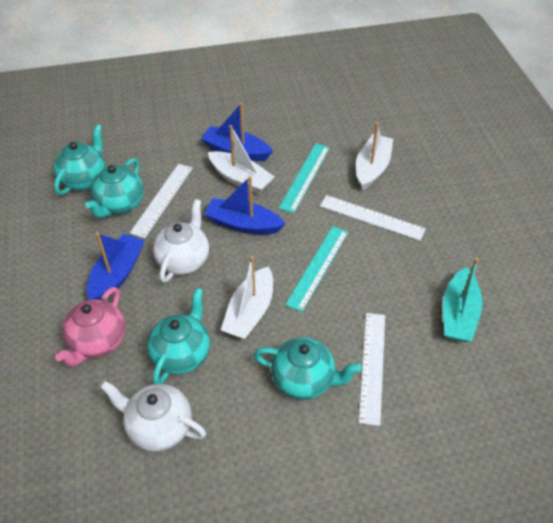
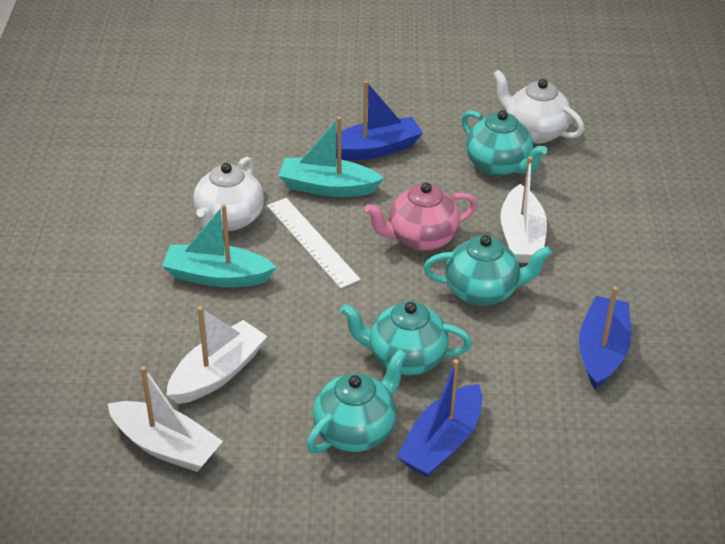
turquoise boat: 1 -> 2
turquoise ruler: 2 -> 0
white ruler: 3 -> 1

